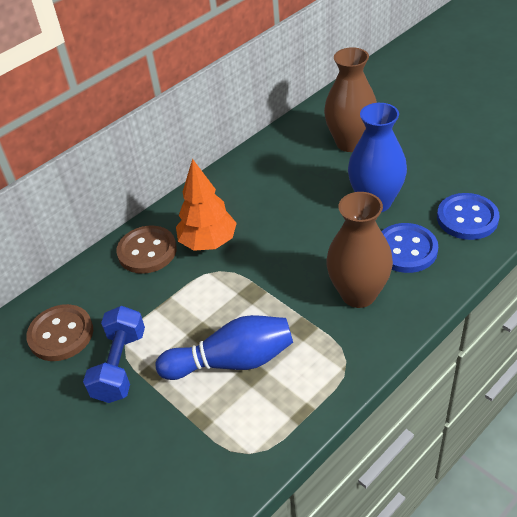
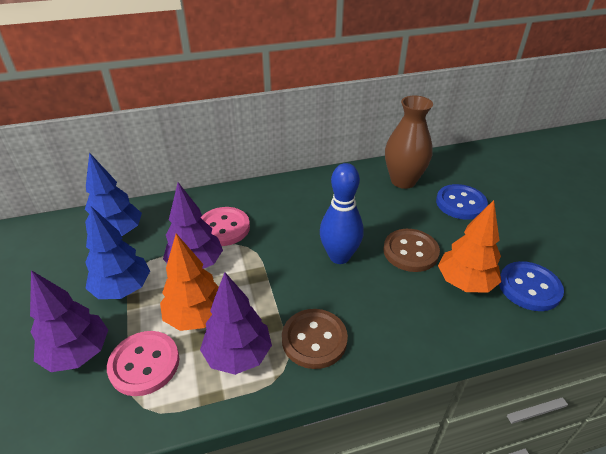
blue dumbbell: 1 -> 0
blue tree: 0 -> 2
blue vase: 1 -> 0
brown vase: 2 -> 1
orange tree: 1 -> 2
pink button: 0 -> 2
purple tree: 0 -> 3

